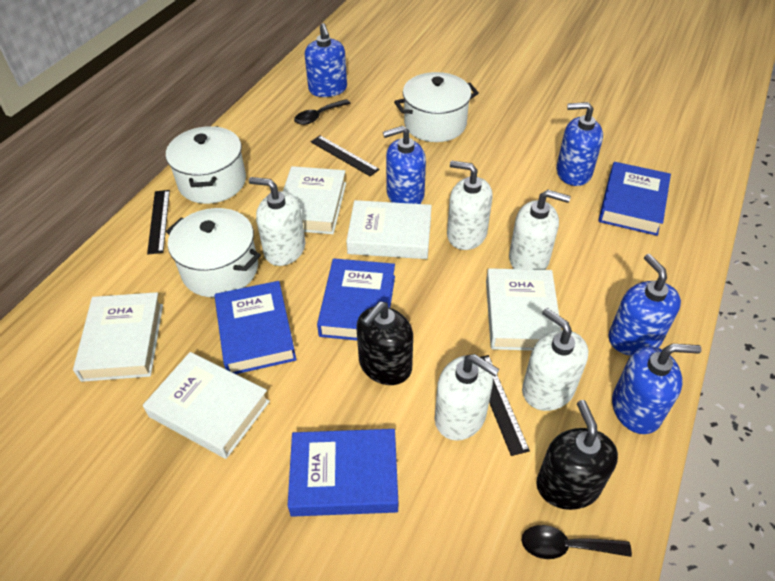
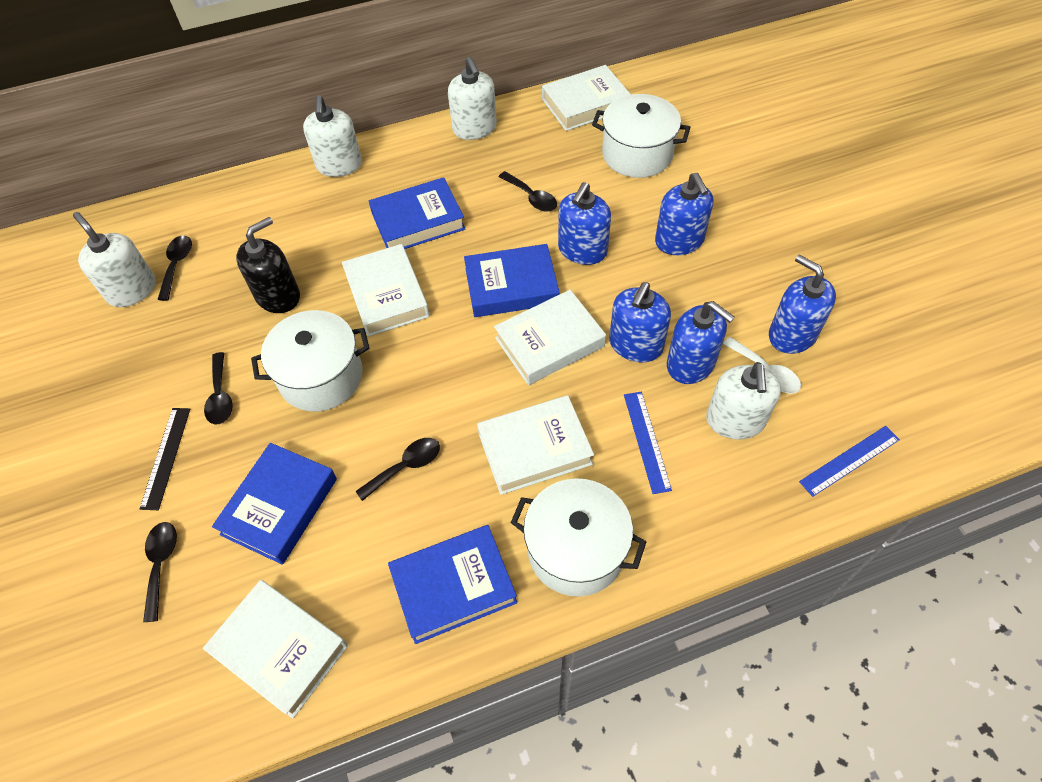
black ruler: 3 -> 1
black soap dispenser: 2 -> 1
black spoon: 2 -> 5
blue ruler: 0 -> 2
white soap dispenser: 5 -> 4
white spoon: 0 -> 1

